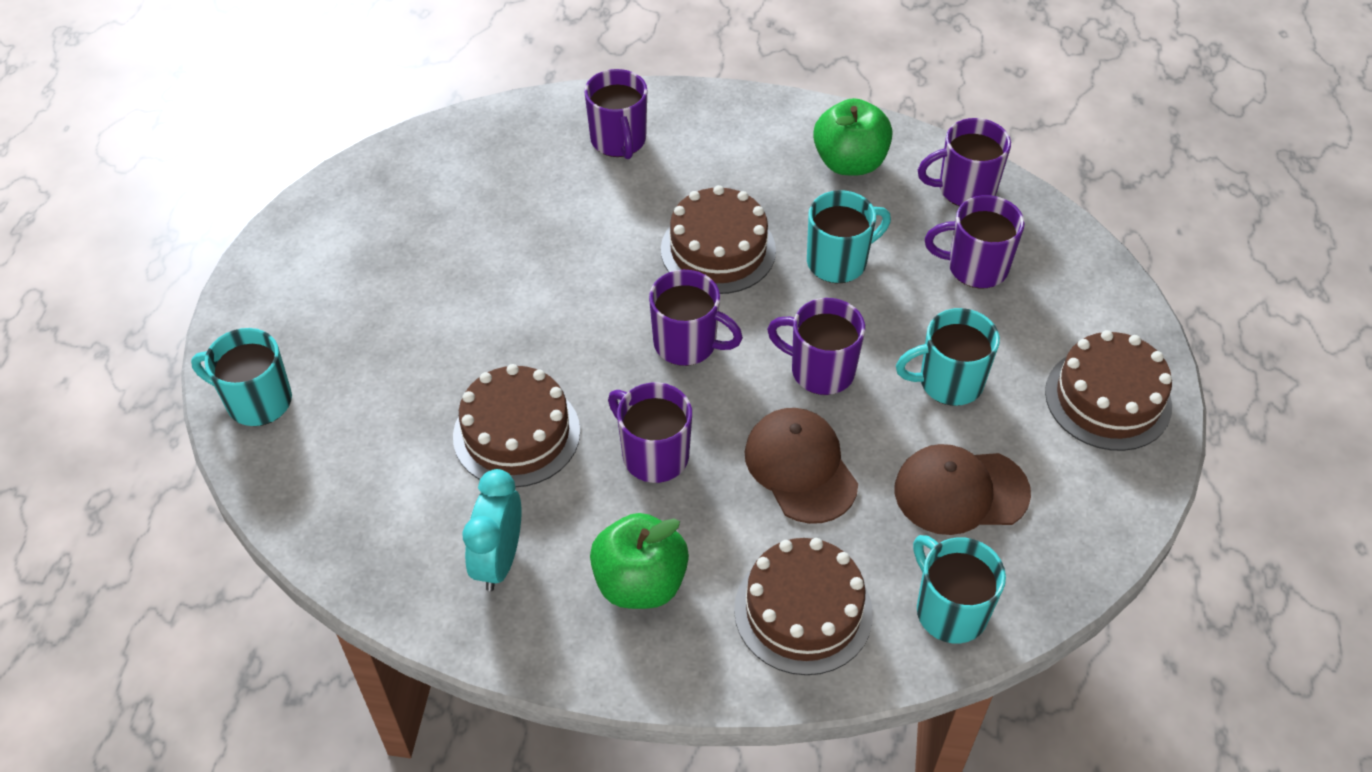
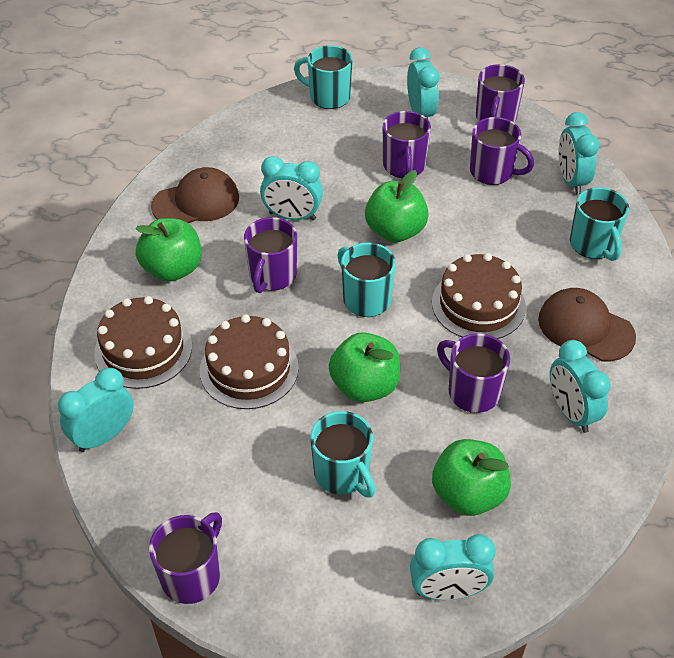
brown cake: 4 -> 3
green apple: 2 -> 4
turquoise clock: 1 -> 6

